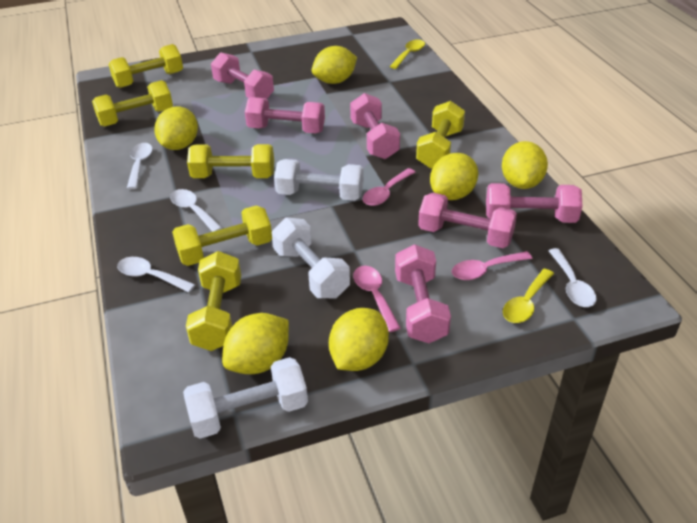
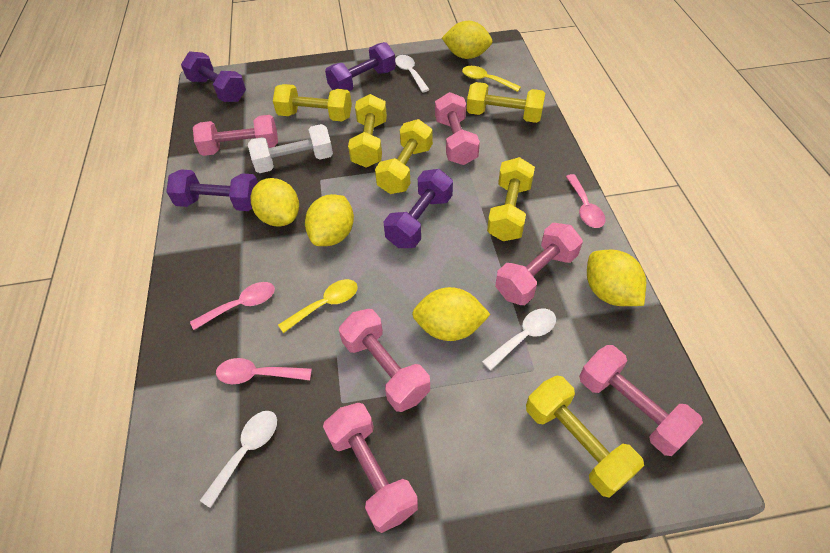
purple dumbbell: 0 -> 4
white dumbbell: 3 -> 1
white spoon: 4 -> 3
yellow lemon: 6 -> 5

